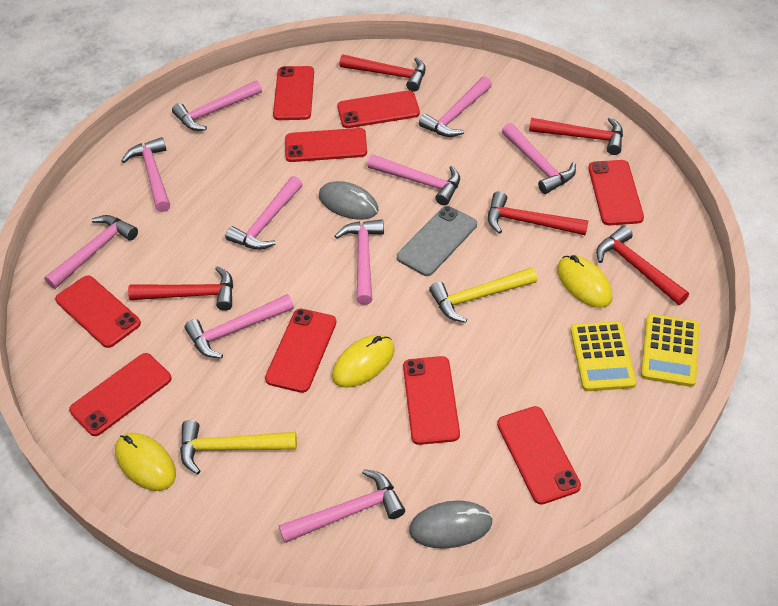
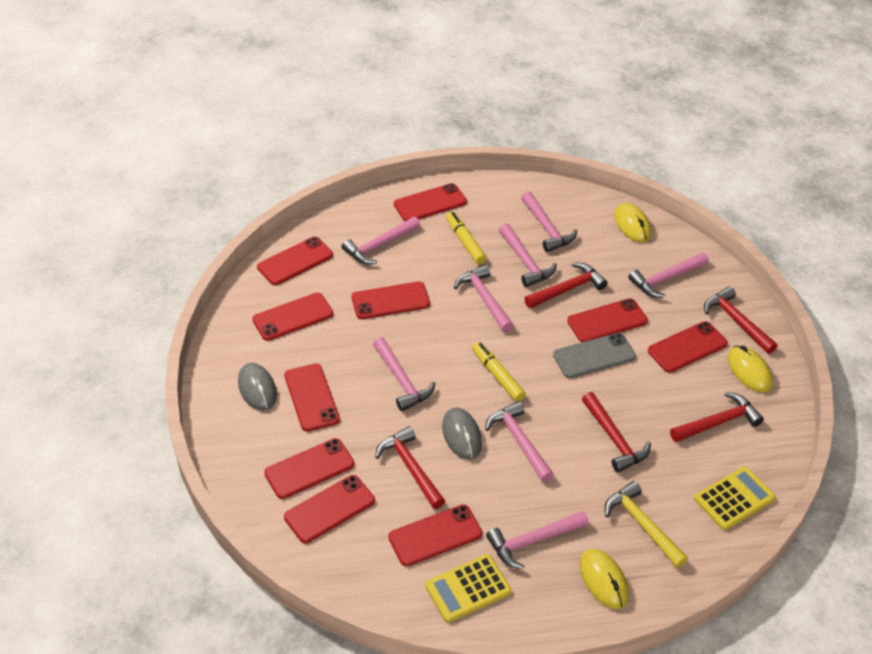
pink hammer: 10 -> 8
red phone: 9 -> 10
yellow hammer: 2 -> 1
yellow marker: 0 -> 2

